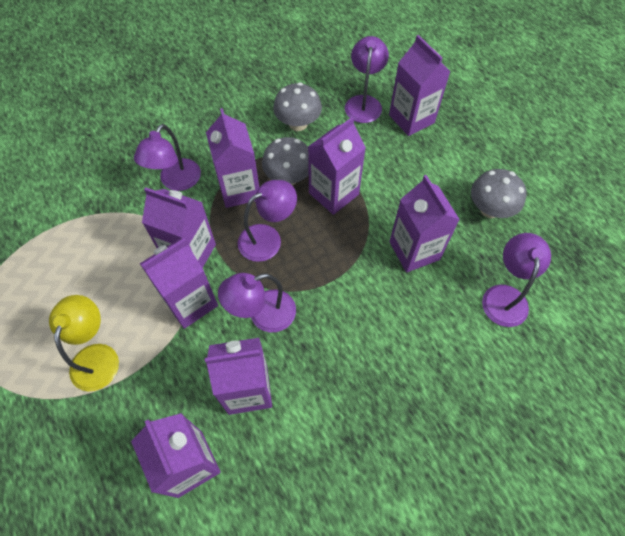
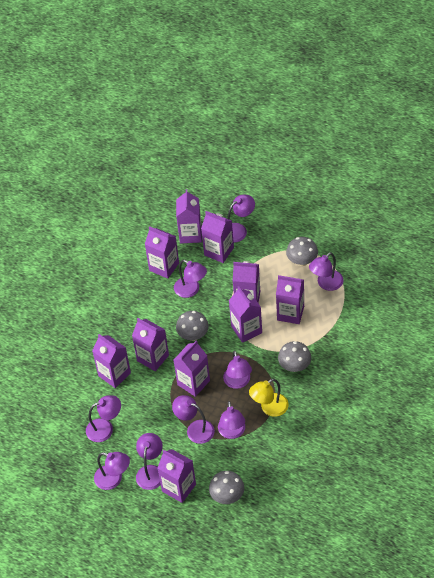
grey mushroom: 3 -> 4
purple carton: 8 -> 10
purple lamp: 5 -> 9

